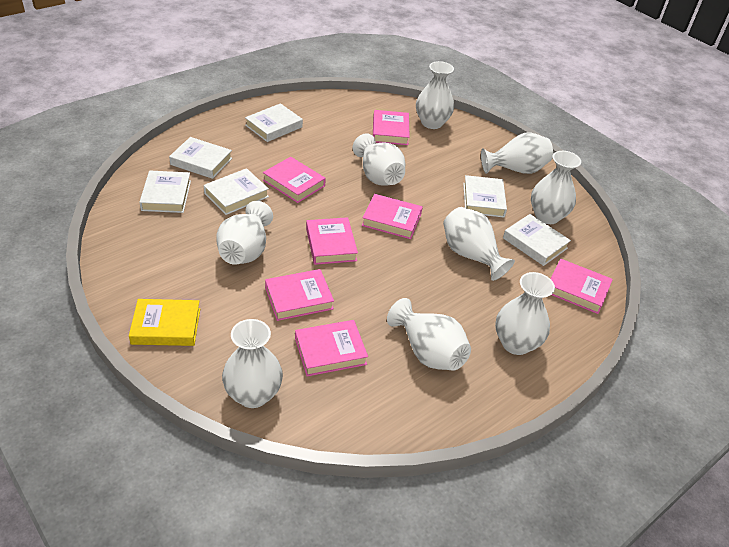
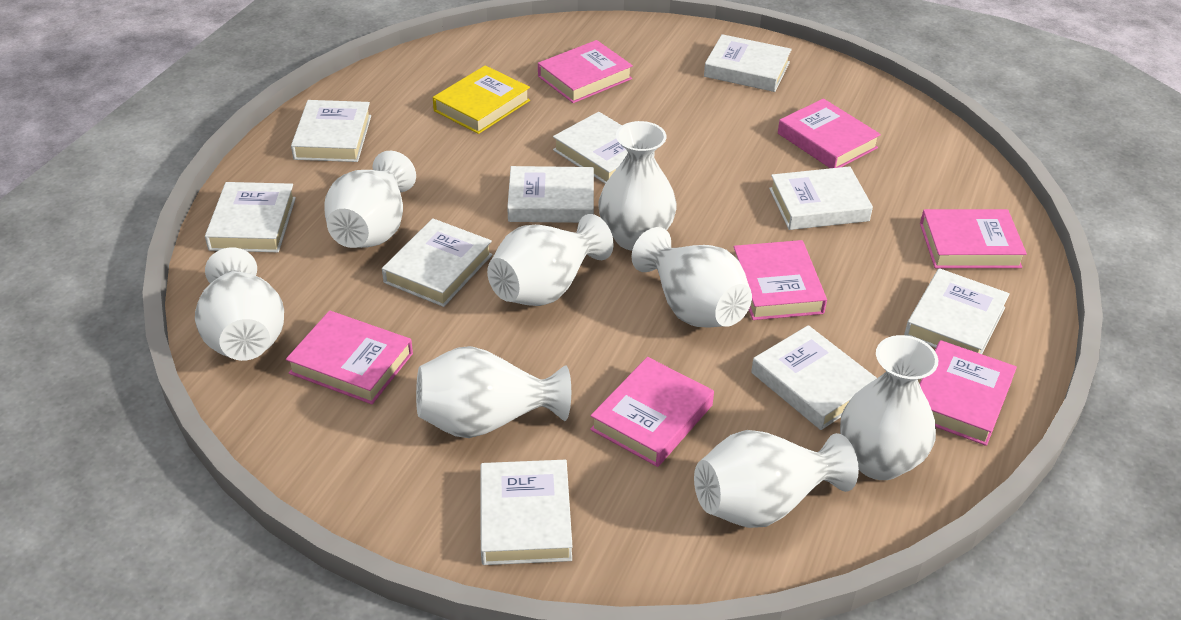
white book: 6 -> 10
white vase: 9 -> 8

